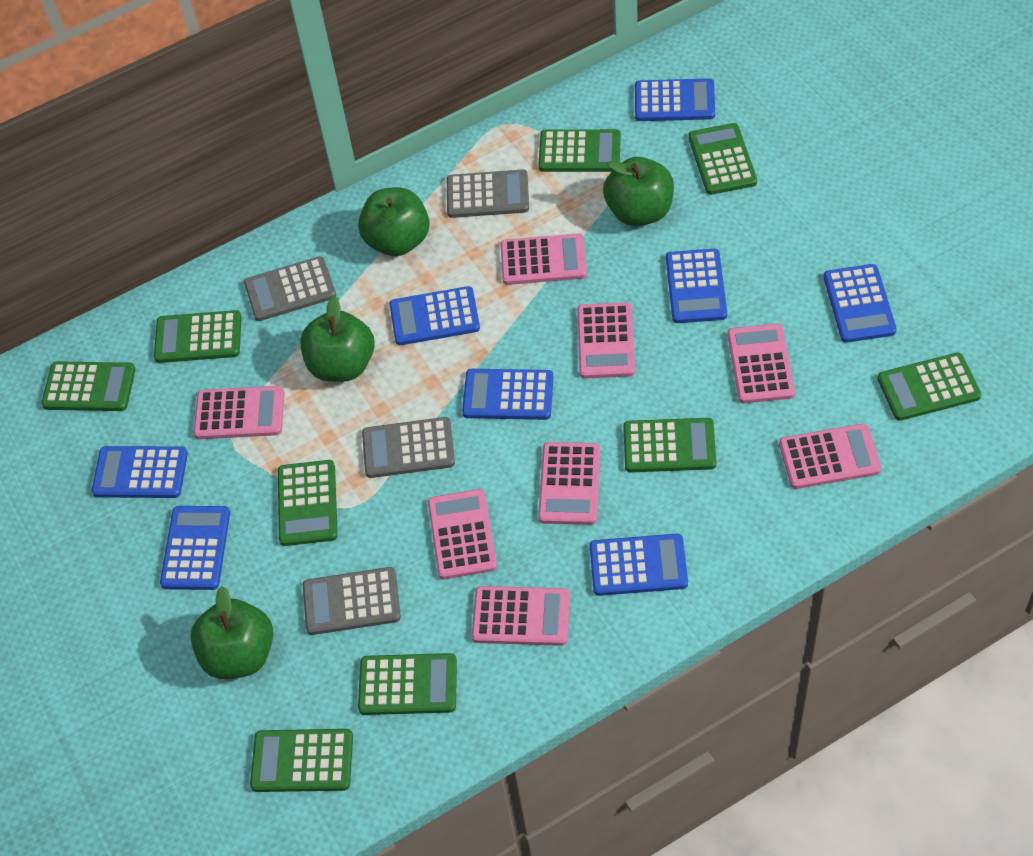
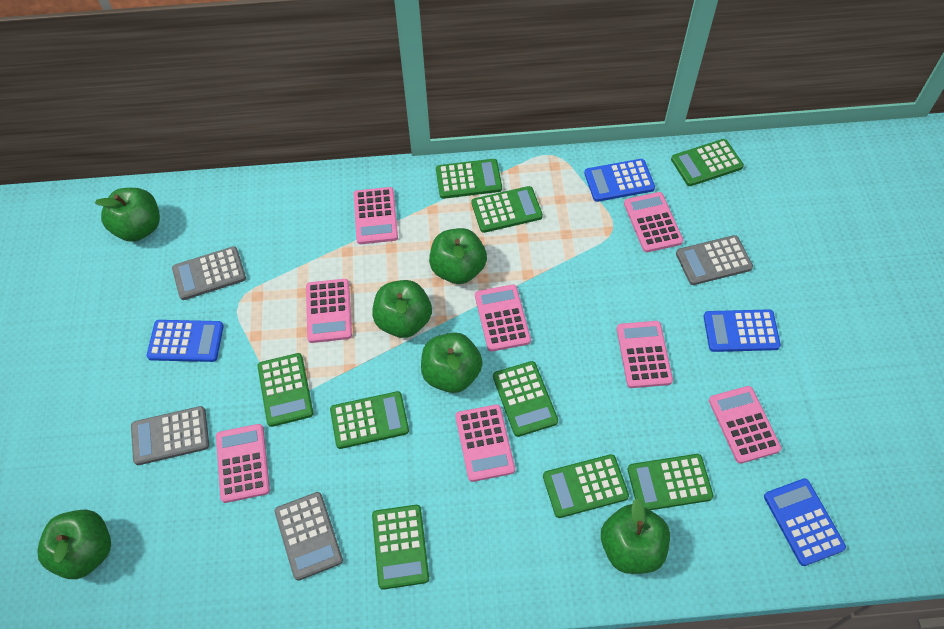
blue calculator: 8 -> 4
green apple: 4 -> 6

